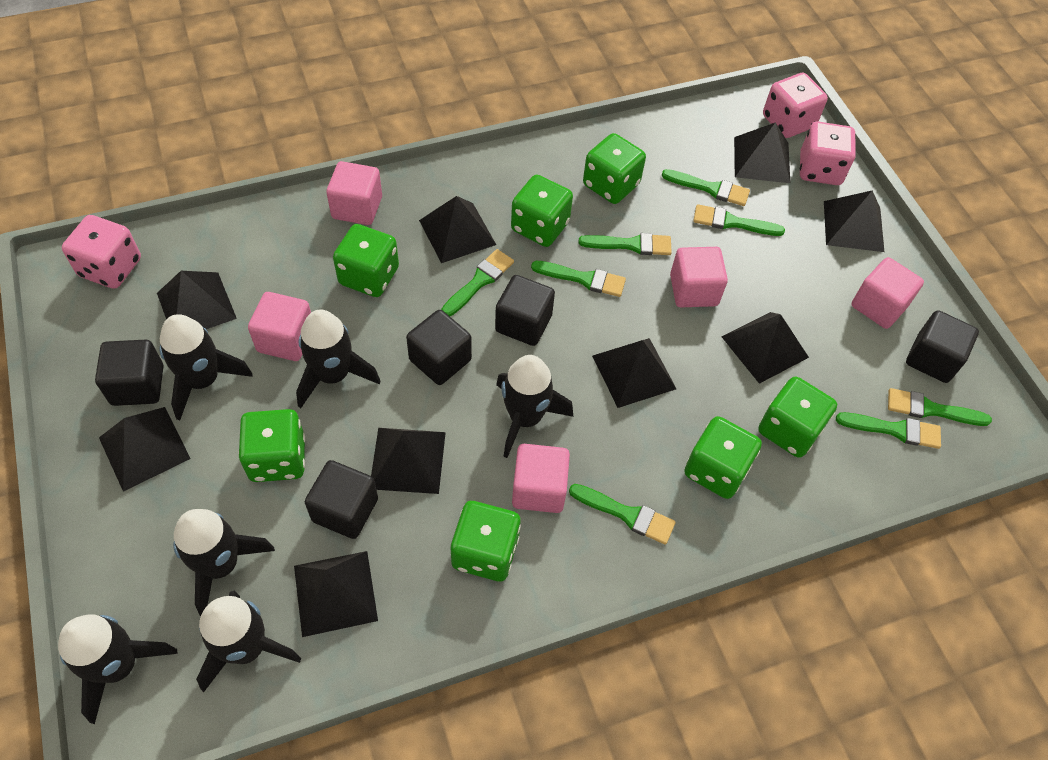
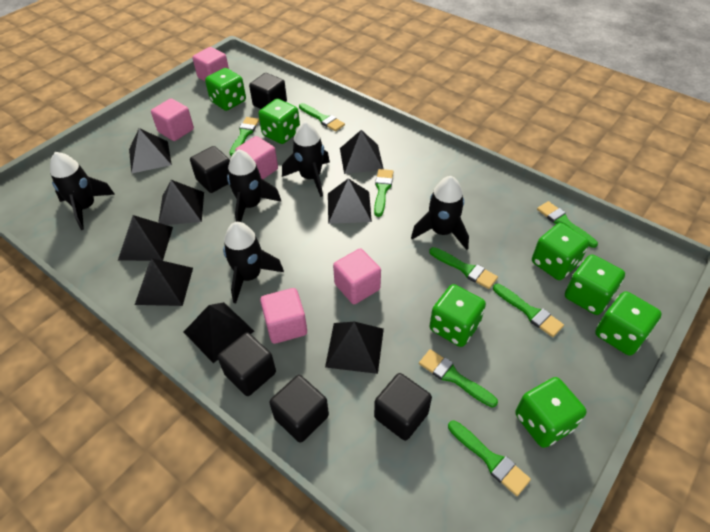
black pyramid: 9 -> 8
black rocket: 6 -> 5
pink dice: 3 -> 0

